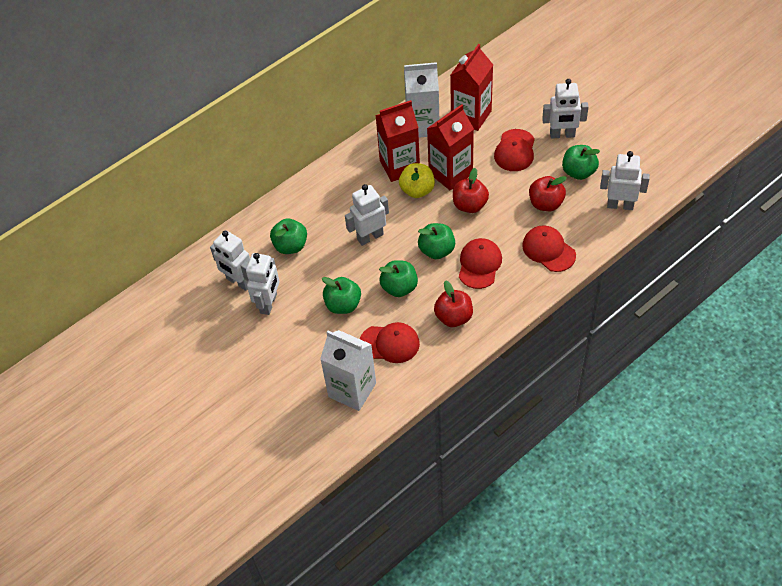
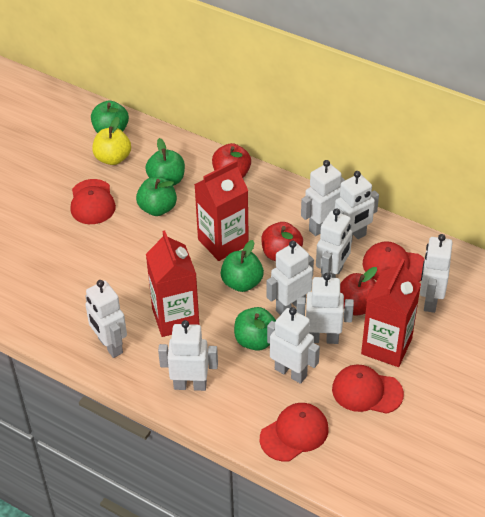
white carton: 2 -> 0
white robot: 5 -> 9

